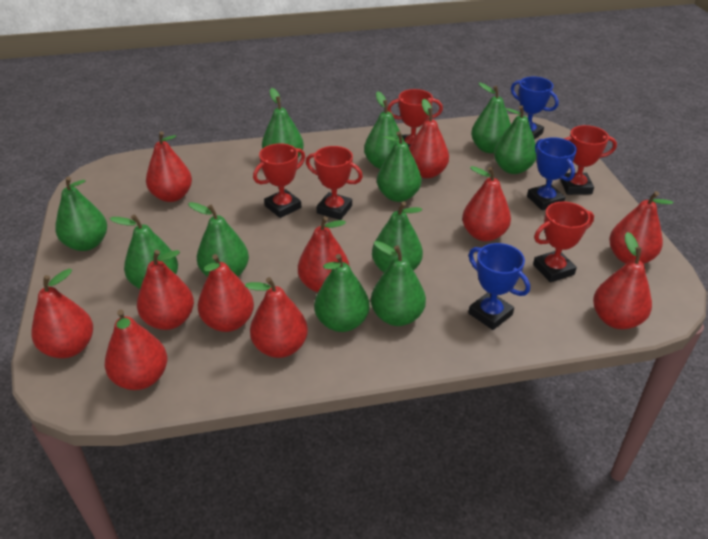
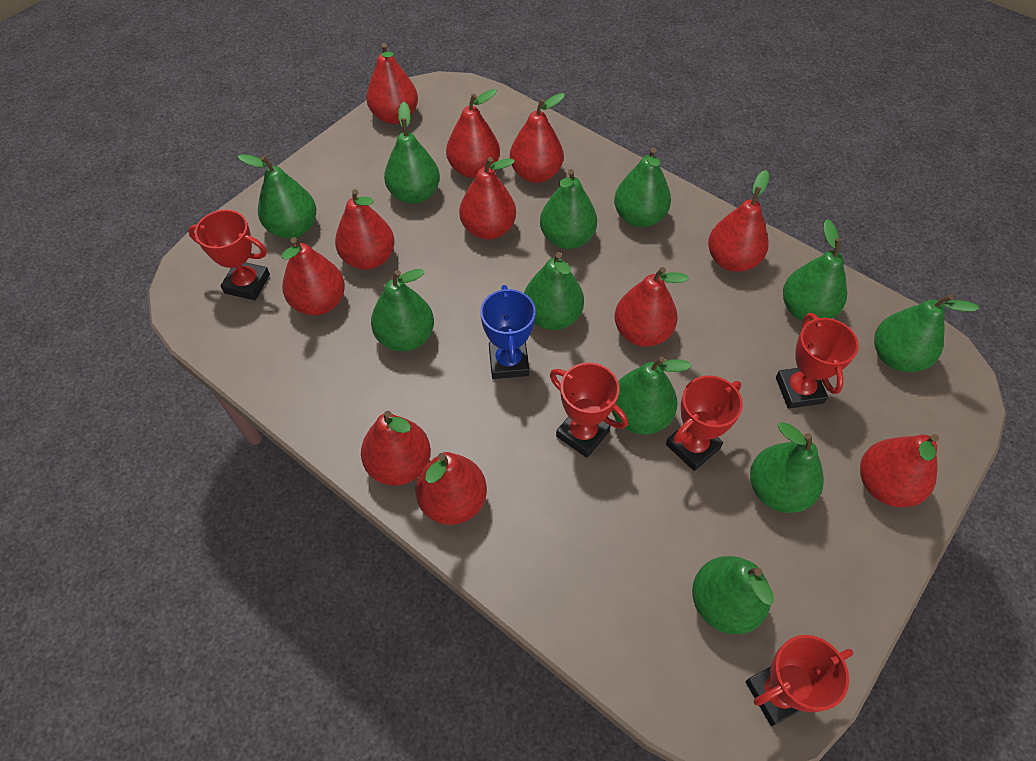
blue trophy: 3 -> 1

